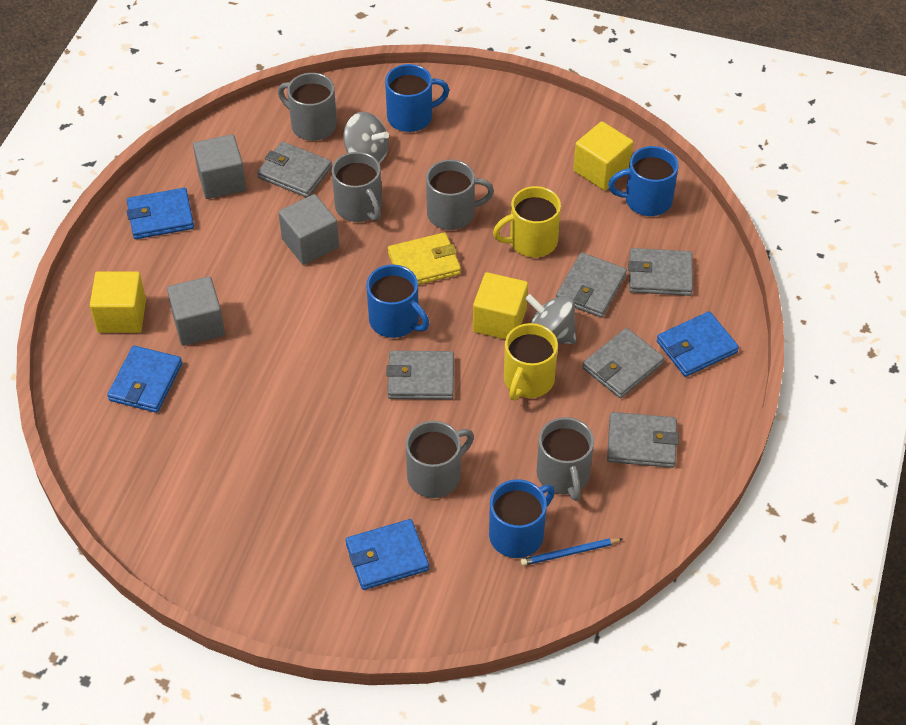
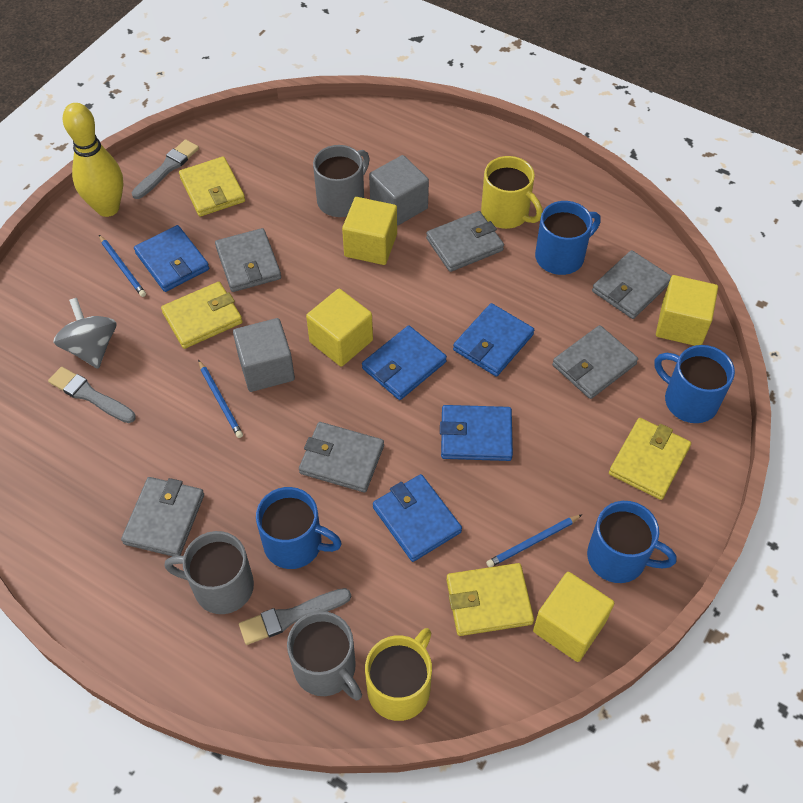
blue pencil: 1 -> 3
blue wallet: 4 -> 5
grey brush: 0 -> 3
grey cube: 3 -> 2
grey mug: 5 -> 3
grey spinning top: 2 -> 1
yellow bowling pin: 0 -> 1
yellow cube: 3 -> 4
yellow wallet: 1 -> 4

